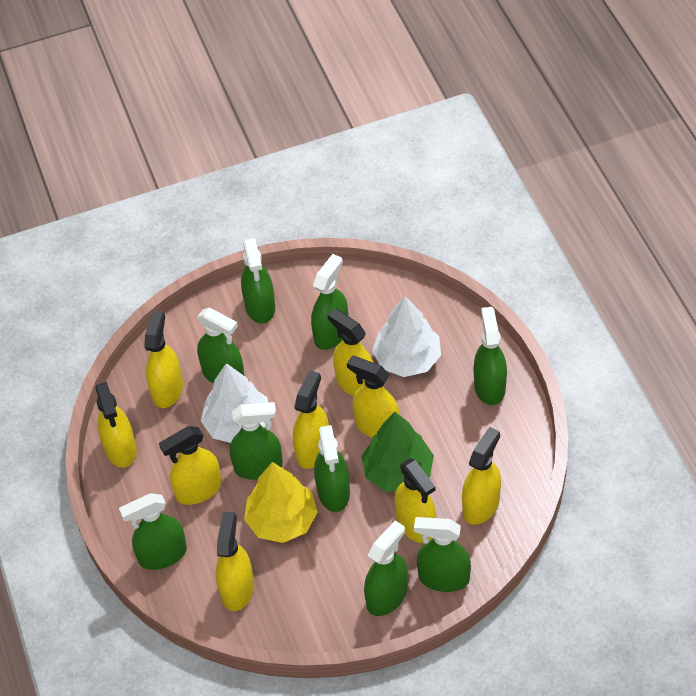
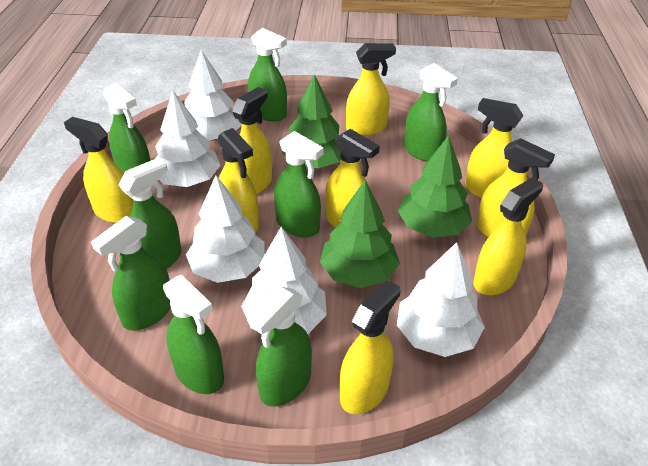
green spray bottle: 9 -> 8
green tree: 1 -> 3
white tree: 2 -> 5
yellow tree: 1 -> 0

